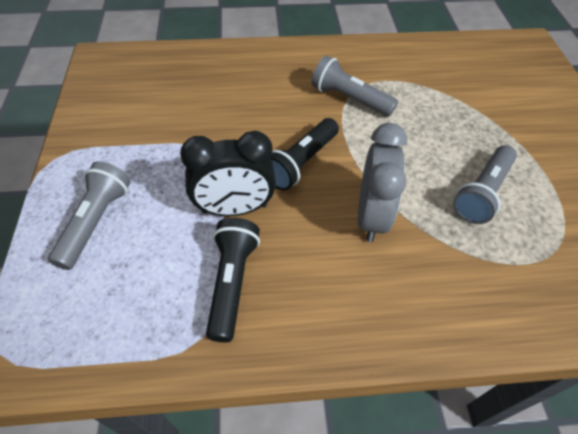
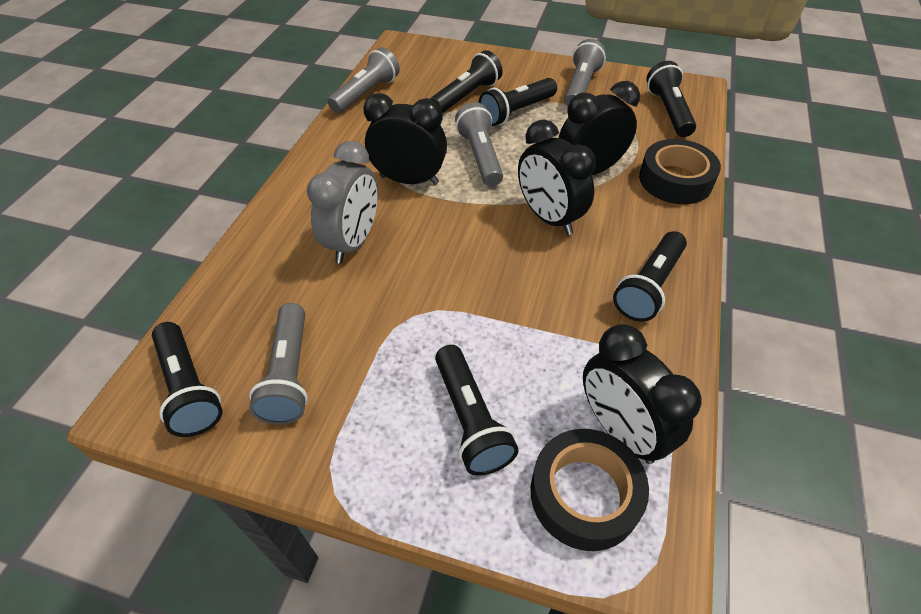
black clock: 1 -> 4
black flashlight: 2 -> 6
black tape: 0 -> 2
grey flashlight: 3 -> 4

